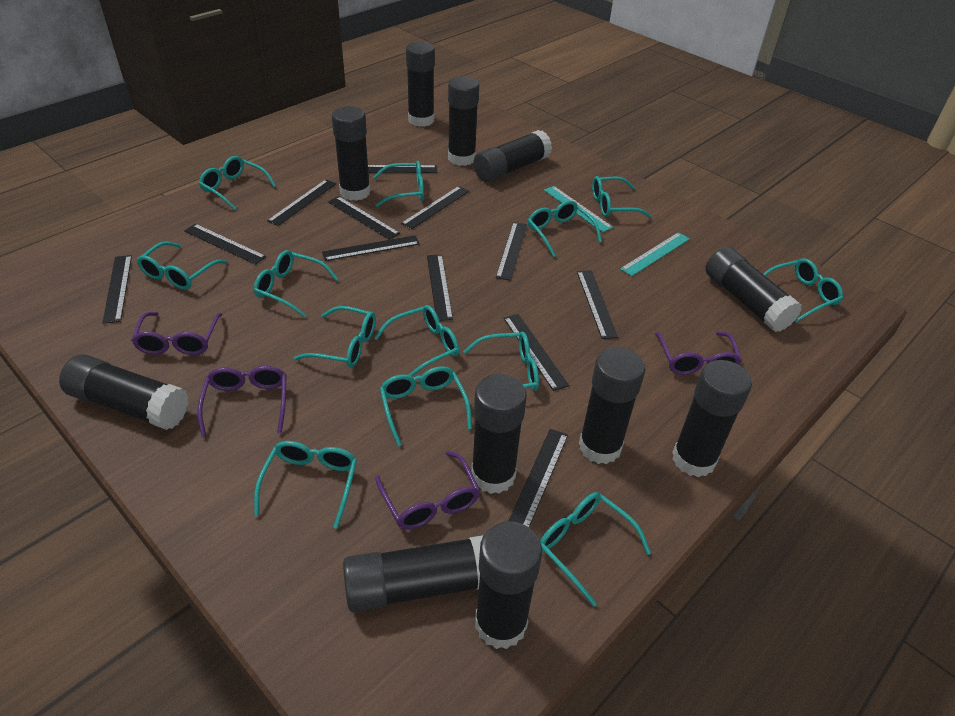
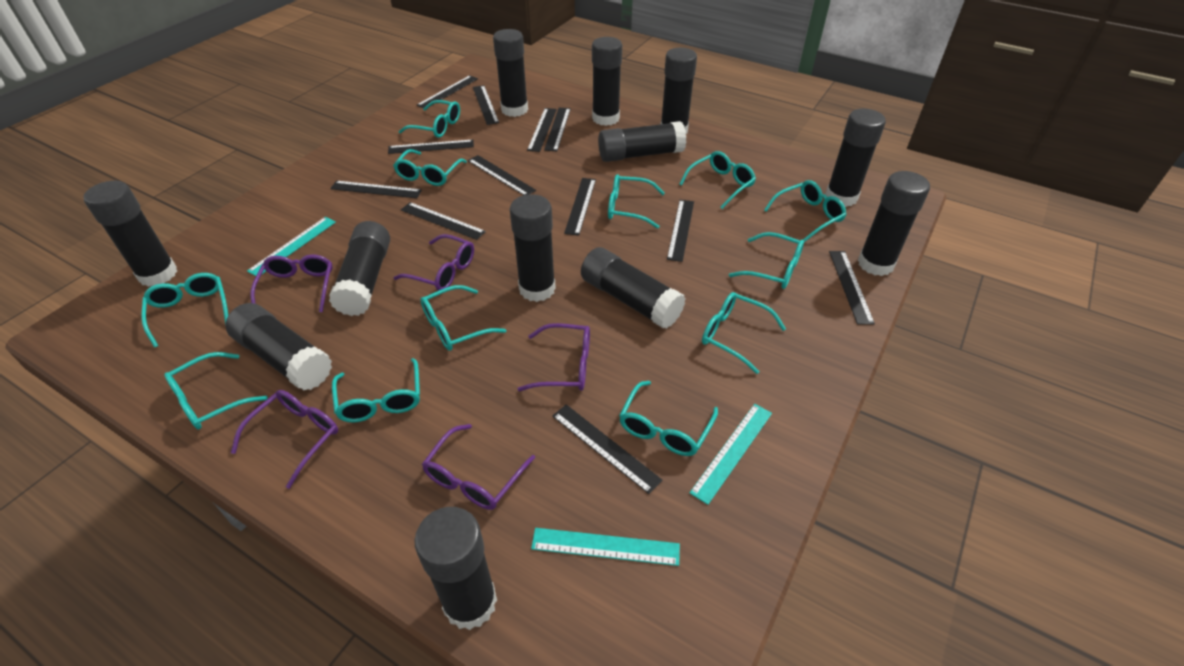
black glue stick: 11 -> 12
purple glasses: 4 -> 5
turquoise glasses: 13 -> 12
turquoise ruler: 2 -> 3

